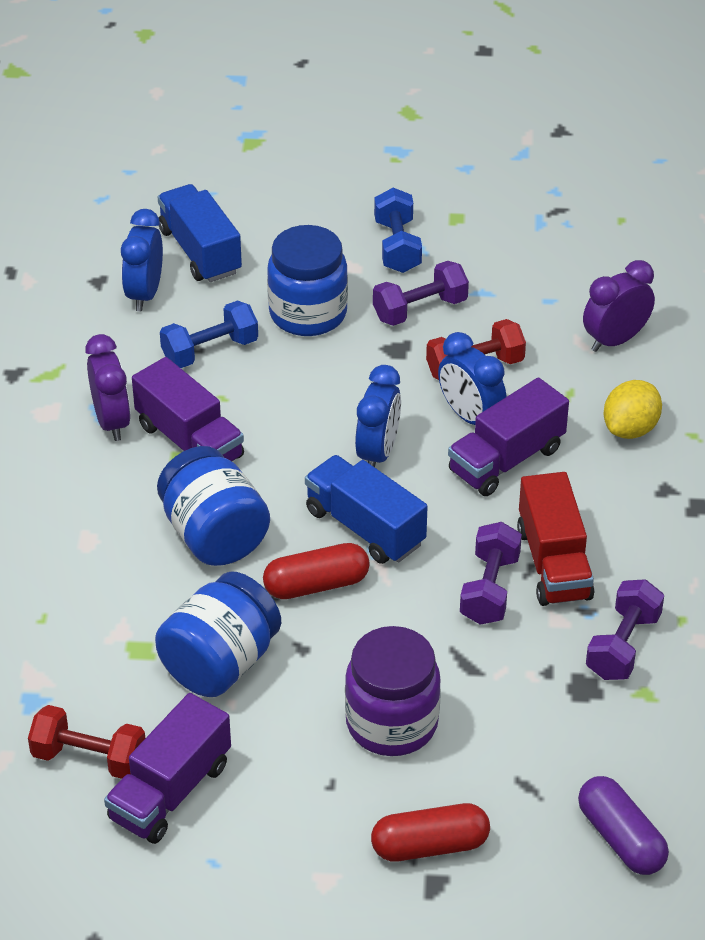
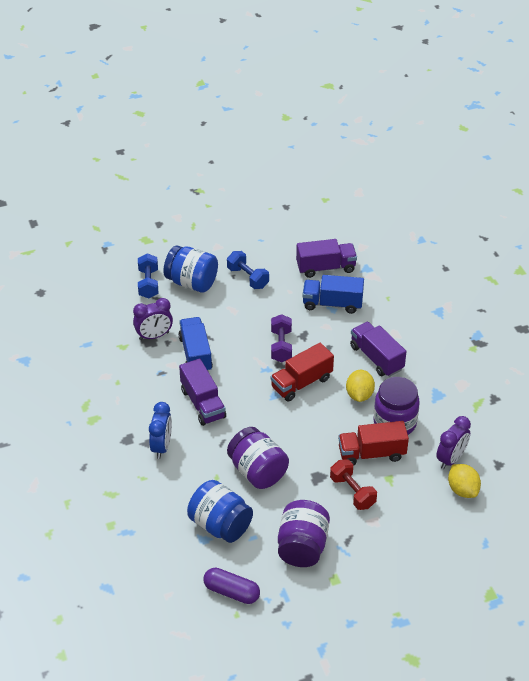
blue clock: 3 -> 1
blue jar: 3 -> 2
purple dumbbell: 3 -> 1
purple jar: 1 -> 3
red capsule: 2 -> 0
red dumbbell: 2 -> 1
red truck: 1 -> 2
yellow lemon: 1 -> 2

